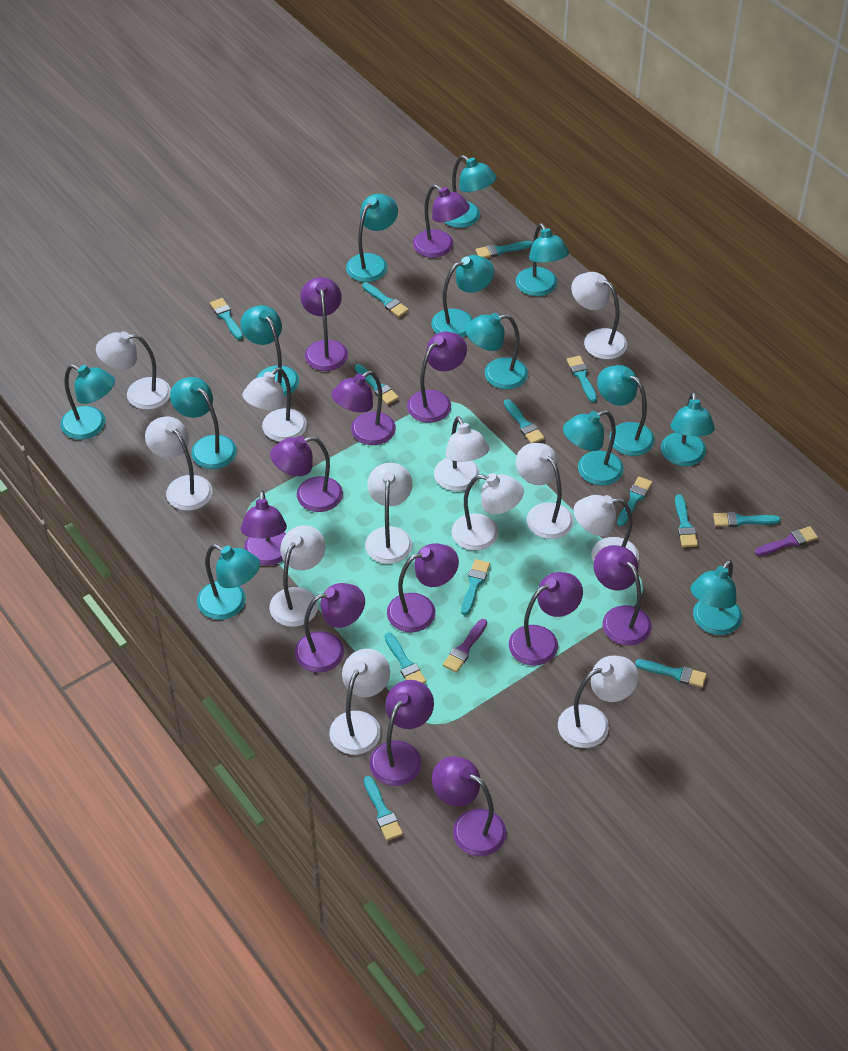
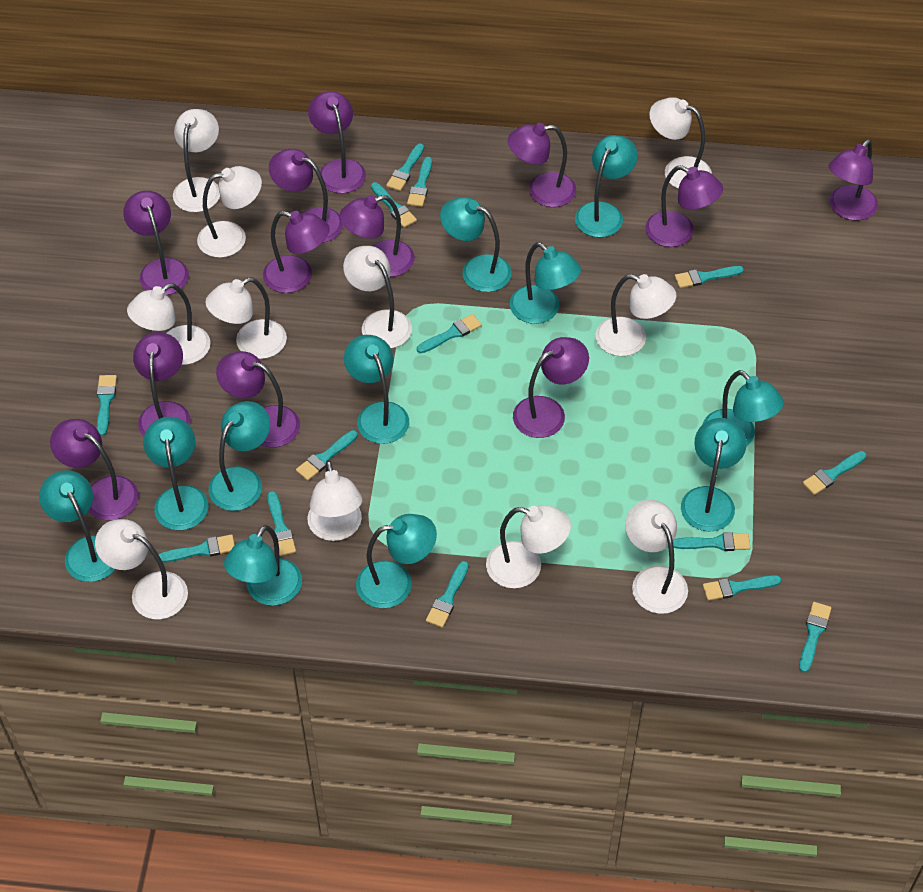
purple brush: 2 -> 0
turquoise brush: 13 -> 14
turquoise lamp: 13 -> 11
white lamp: 12 -> 11

